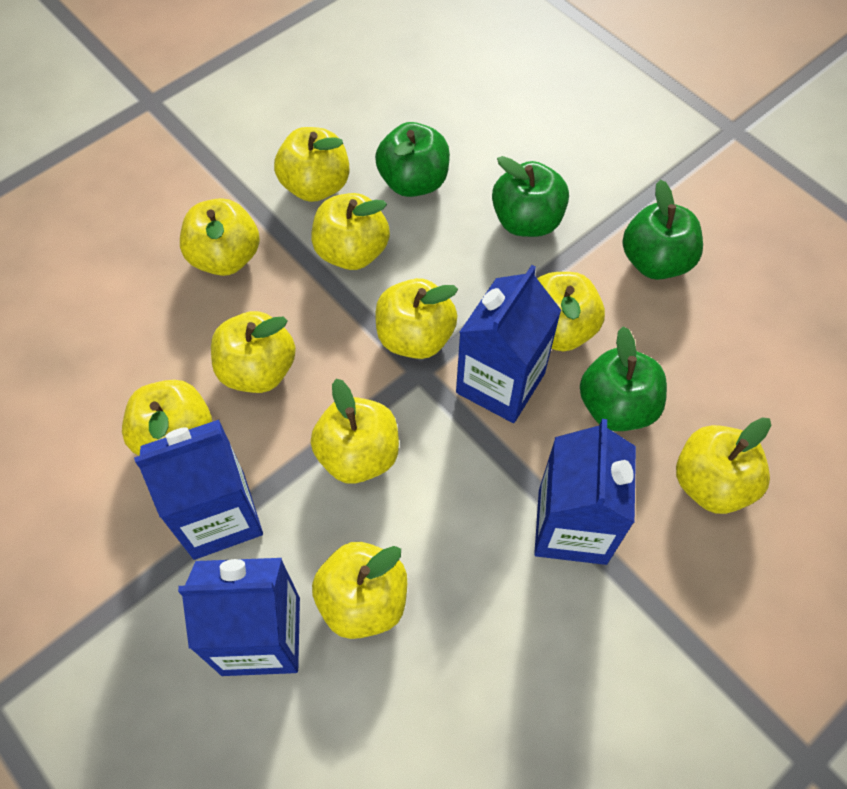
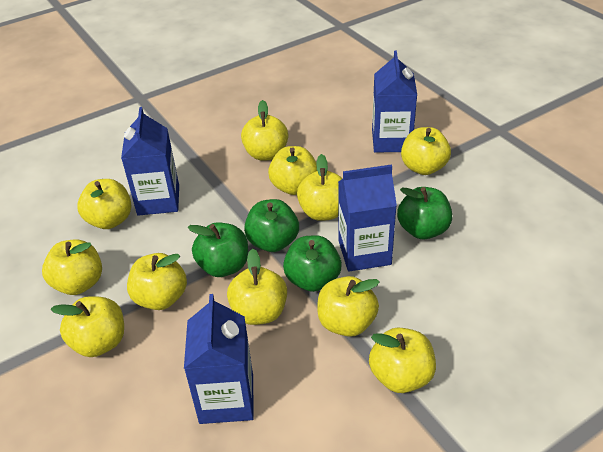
yellow apple: 10 -> 11

